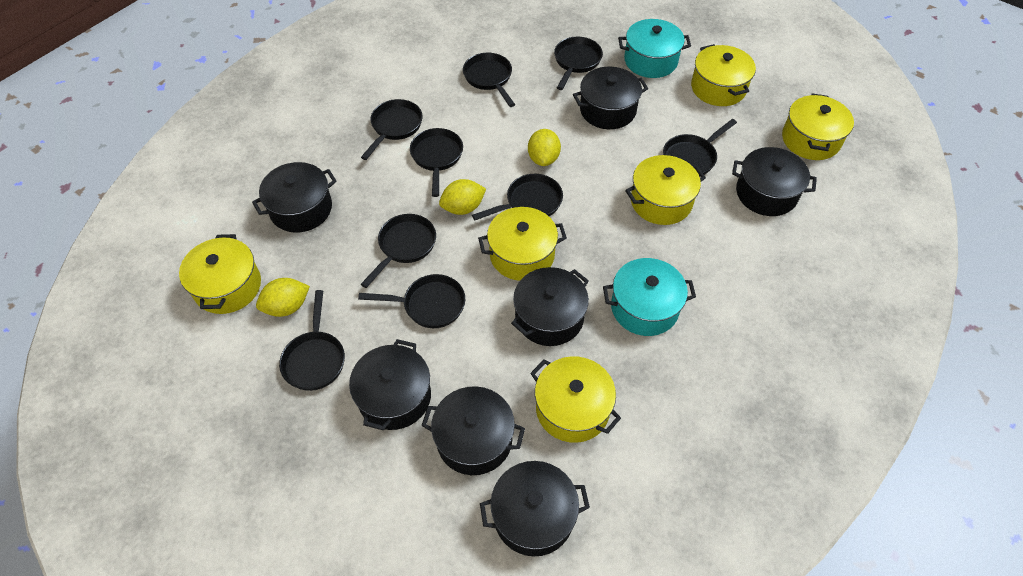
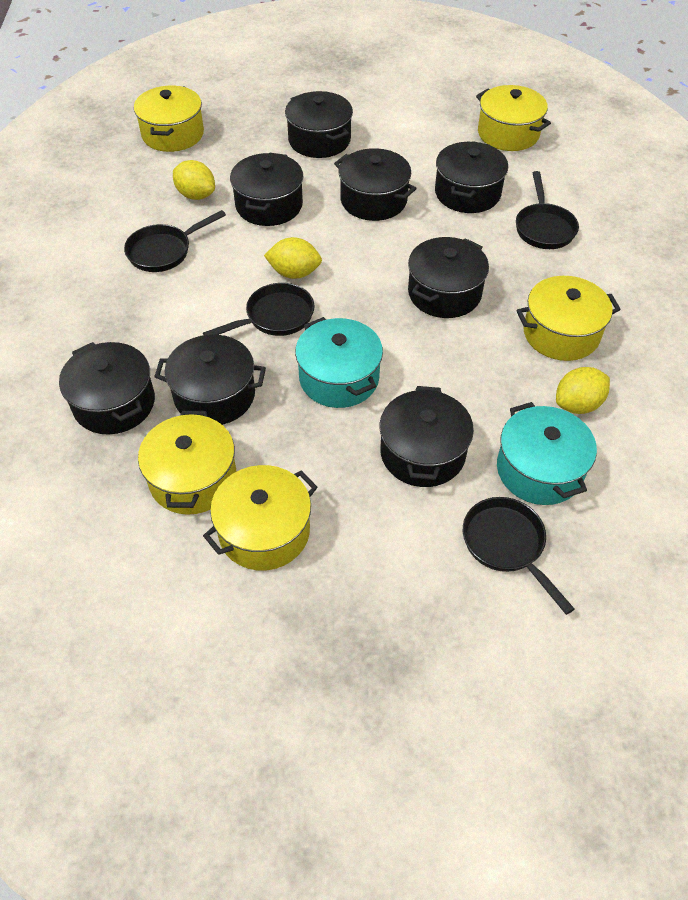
black pan: 9 -> 4
black pot: 7 -> 8
yellow pot: 6 -> 5

